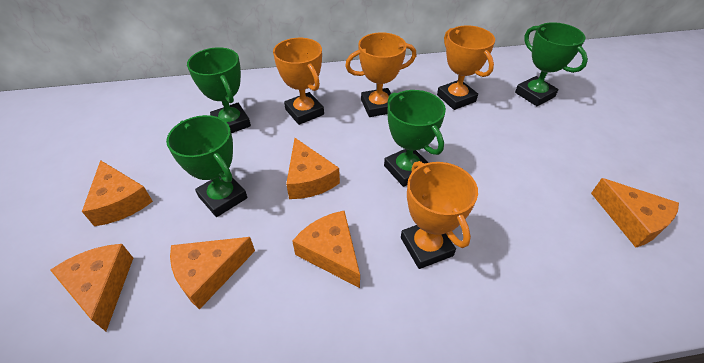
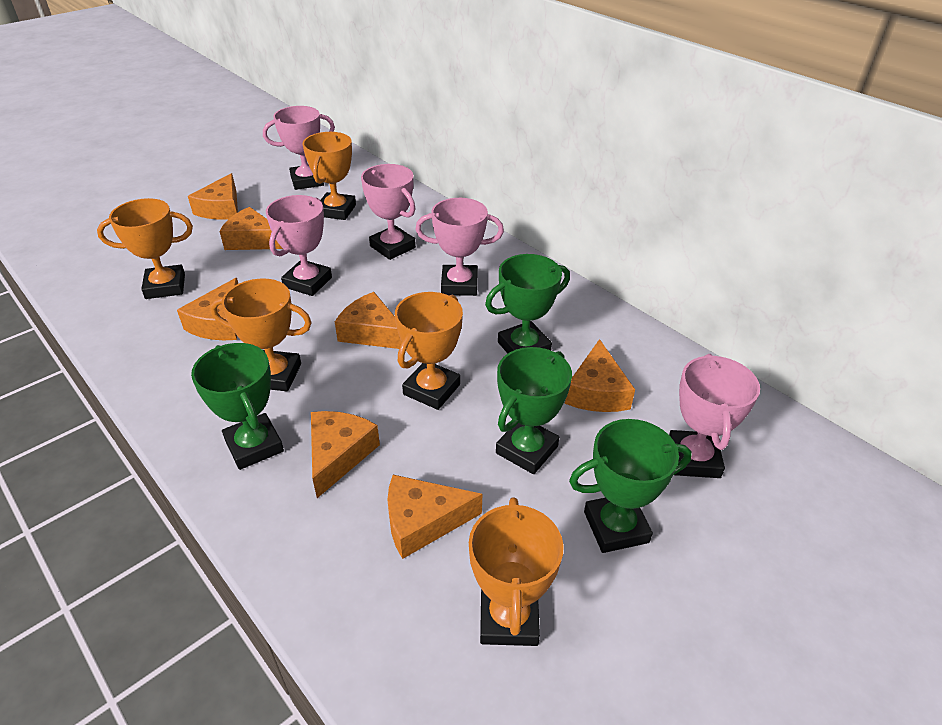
orange cheese: 6 -> 7
orange trophy: 4 -> 5
pink trophy: 0 -> 5

